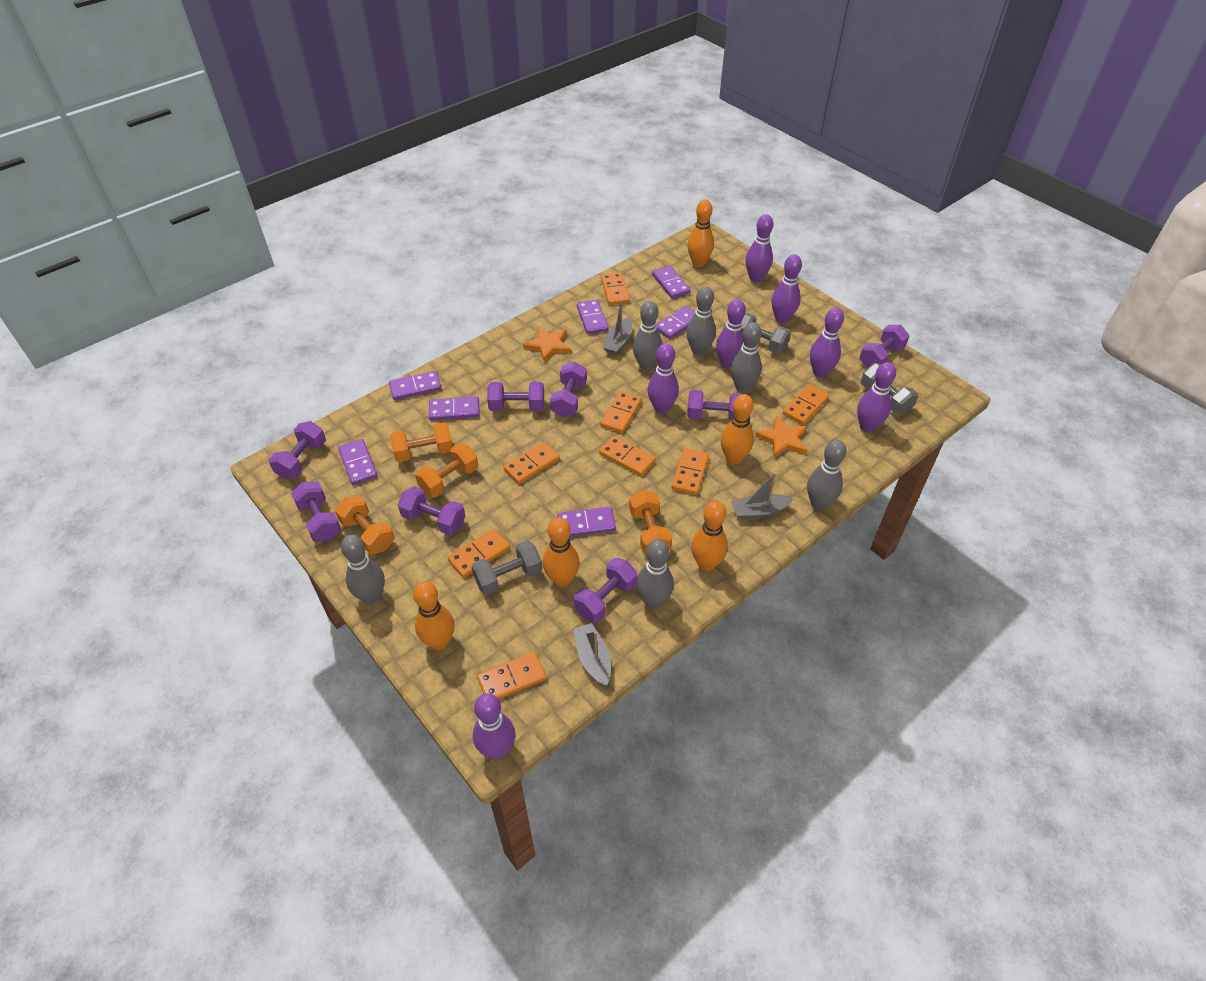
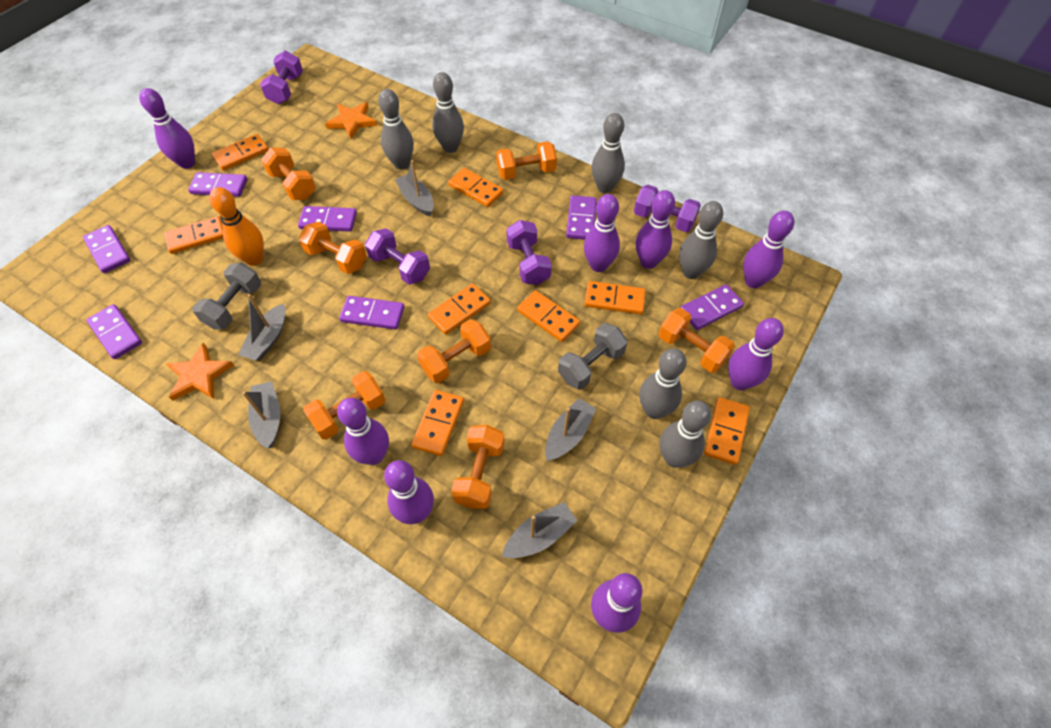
grey boat: 3 -> 5
grey dumbbell: 3 -> 2
orange bowling pin: 5 -> 1
orange dumbbell: 4 -> 7
purple bowling pin: 7 -> 8
purple dumbbell: 8 -> 4

